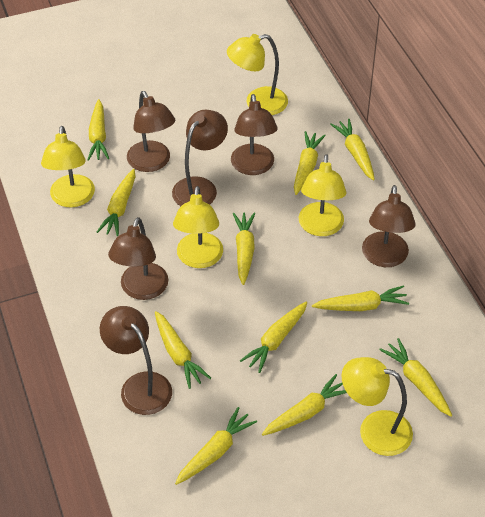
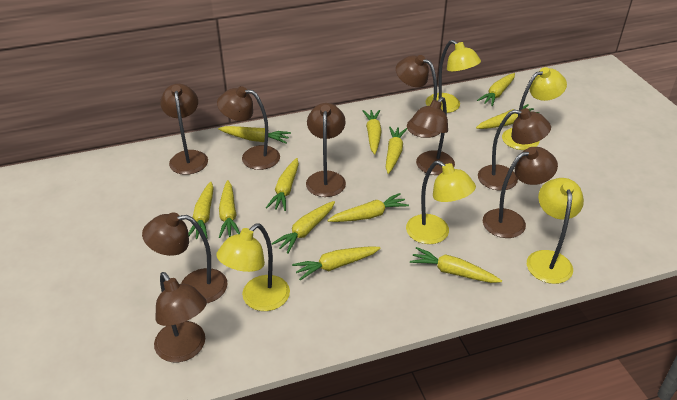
brown lamp: 6 -> 9
yellow carrot: 11 -> 12

